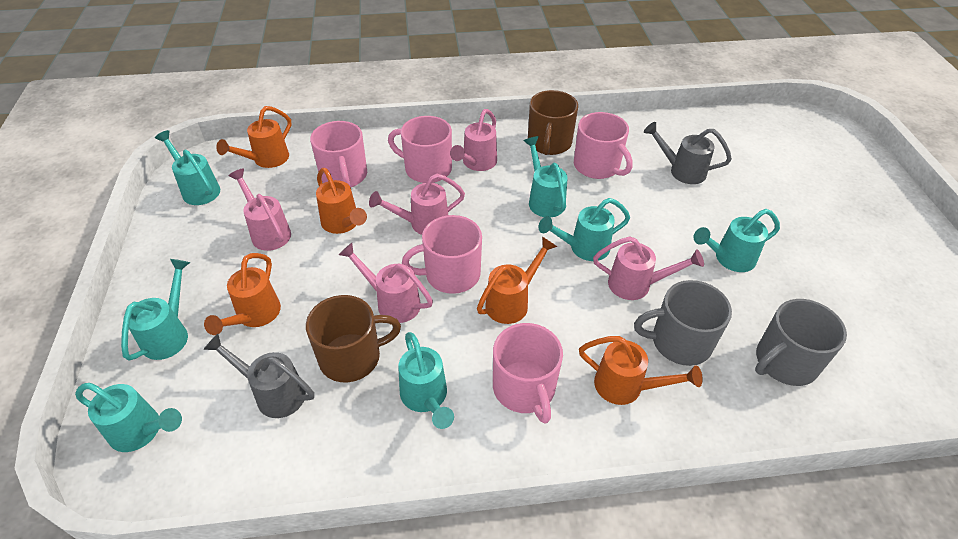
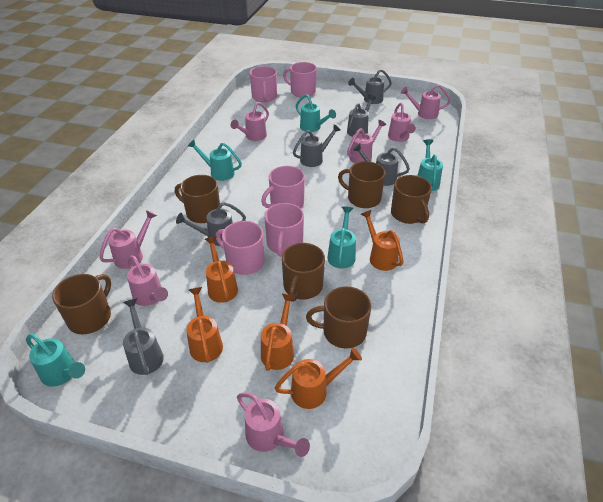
brown mug: 2 -> 6
grey mug: 2 -> 0
grey watering can: 2 -> 6
pink watering can: 5 -> 7
turquoise watering can: 7 -> 5

